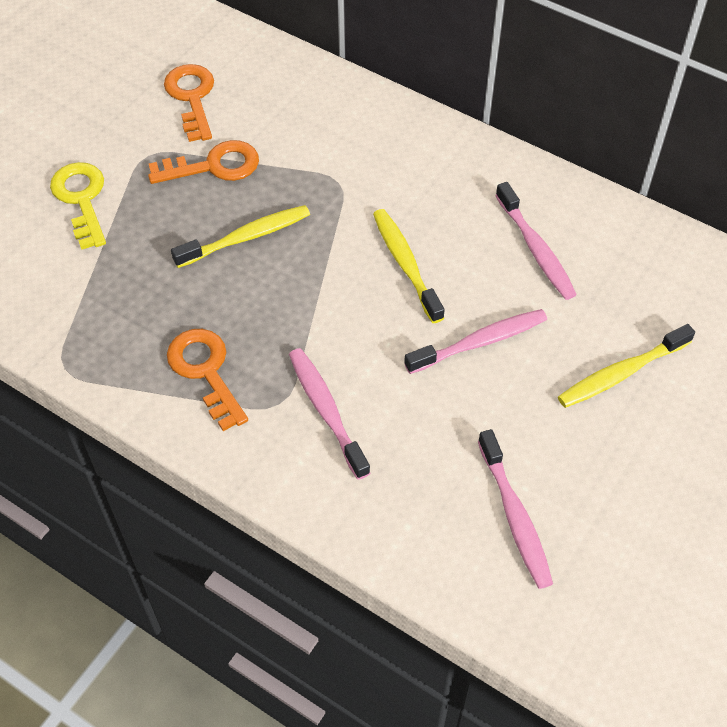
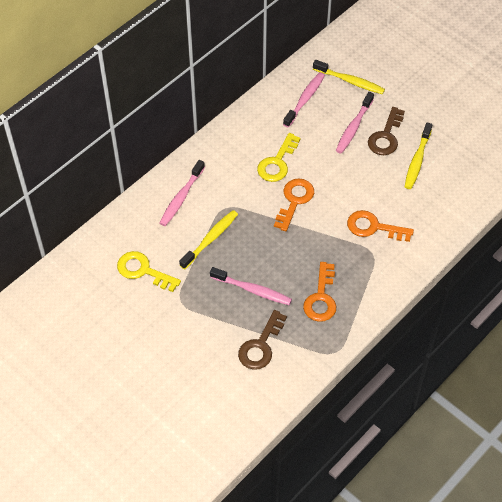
brown key: 0 -> 2
yellow key: 1 -> 2

